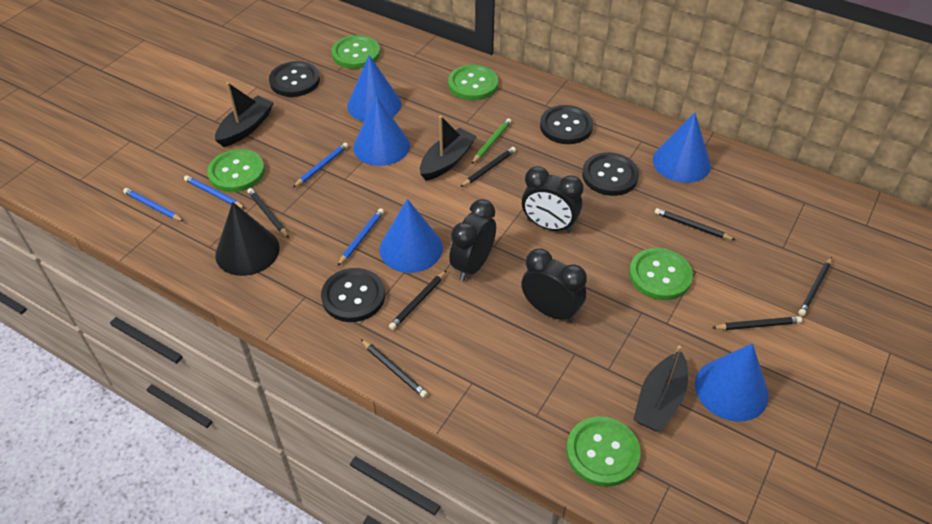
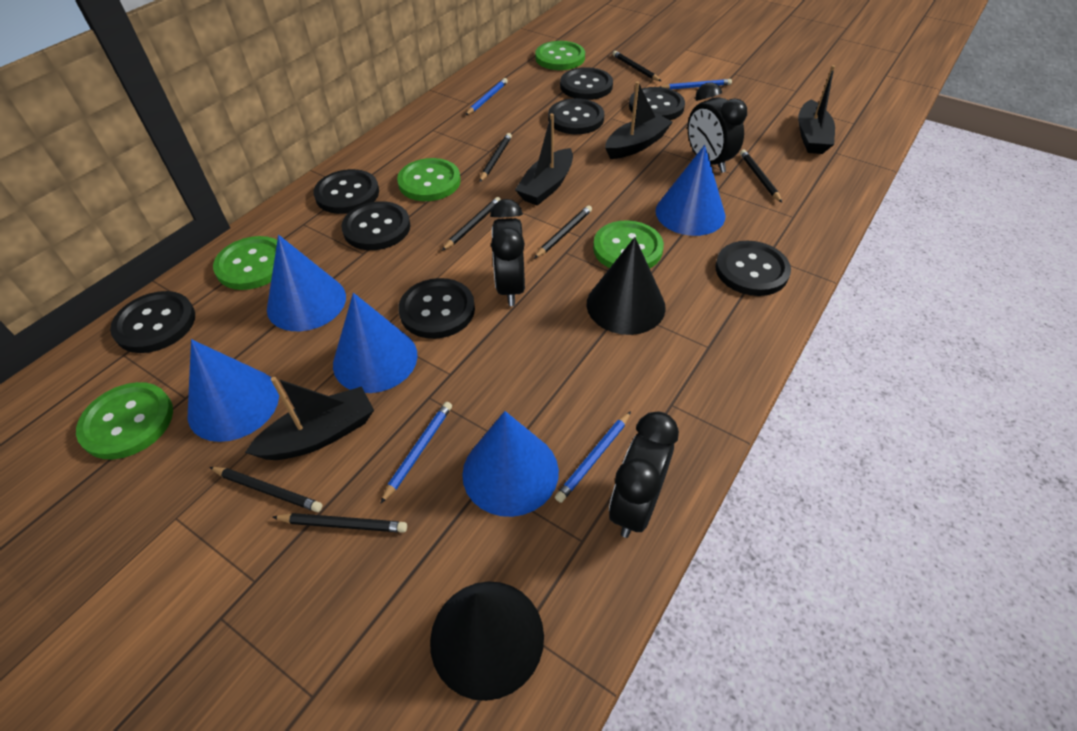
black boat: 3 -> 4
black button: 4 -> 8
black cone: 1 -> 2
green pencil: 1 -> 0

